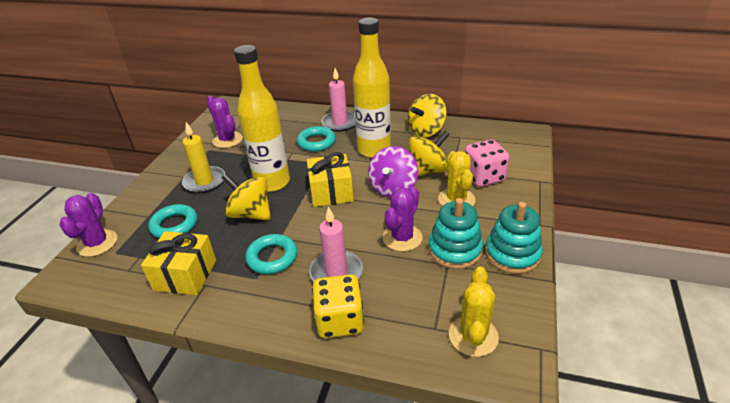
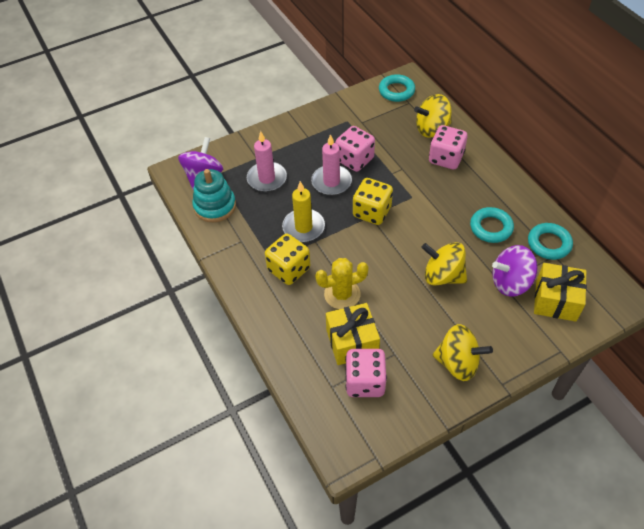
pink dice: 1 -> 3
purple cactus: 3 -> 0
purple spinning top: 1 -> 2
turquoise stacking toy: 2 -> 1
yellow bottle: 2 -> 0
yellow cactus: 2 -> 1
yellow dice: 1 -> 2

